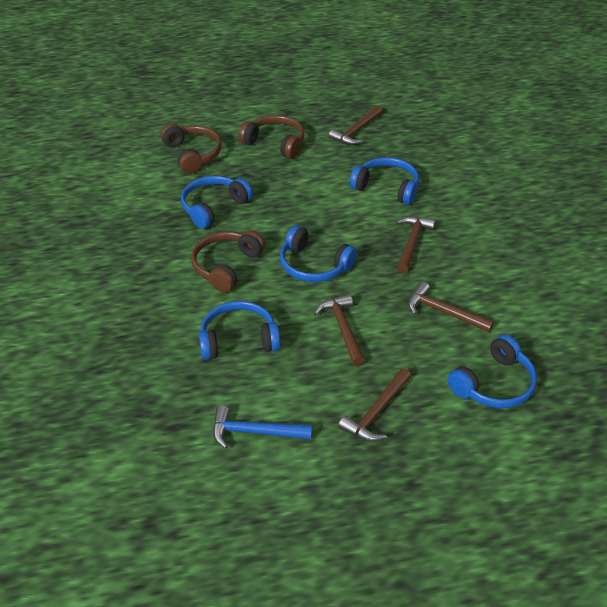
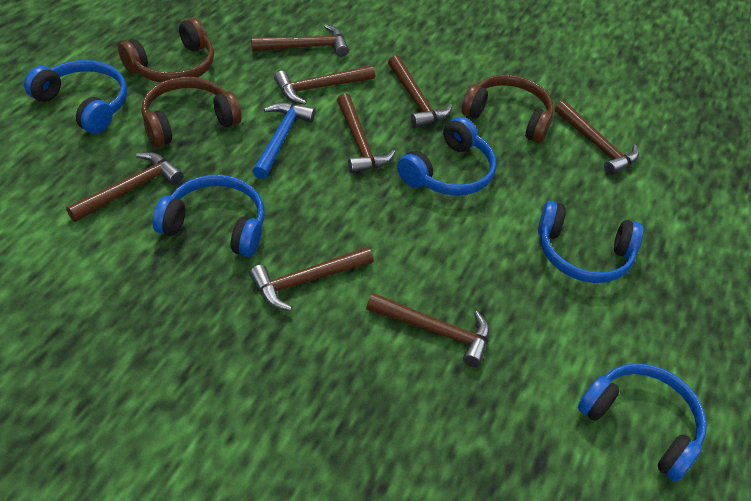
brown hammer: 5 -> 8

